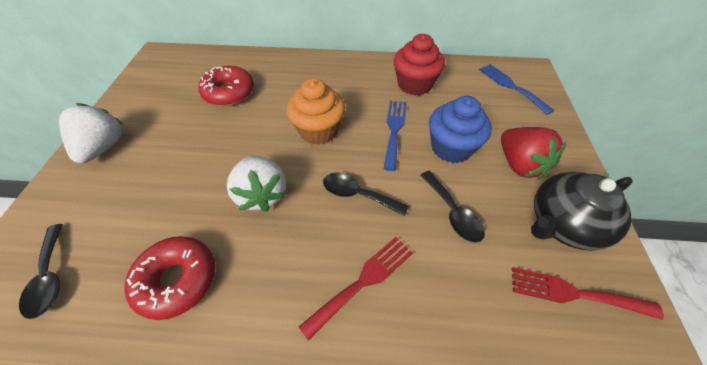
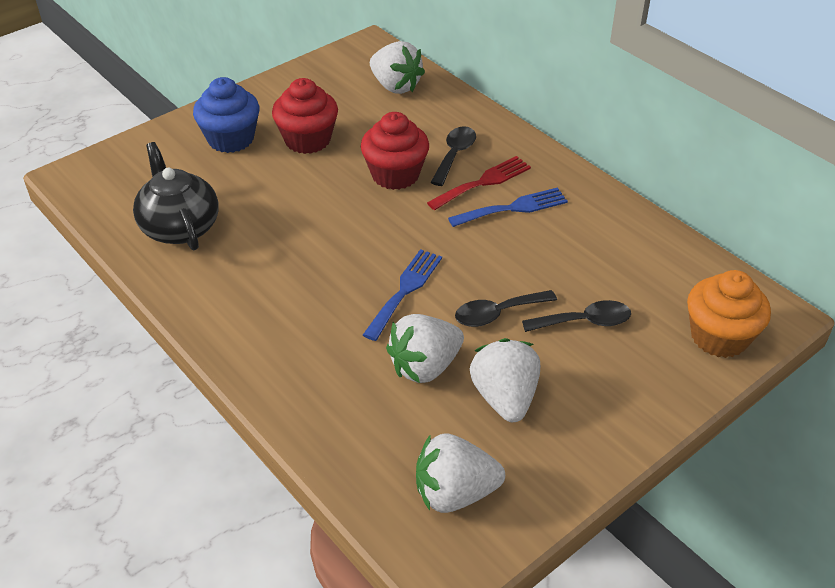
red cupcake: 1 -> 2
red donut: 2 -> 0
red fork: 2 -> 1
red strawberry: 1 -> 0
white strawberry: 2 -> 4

